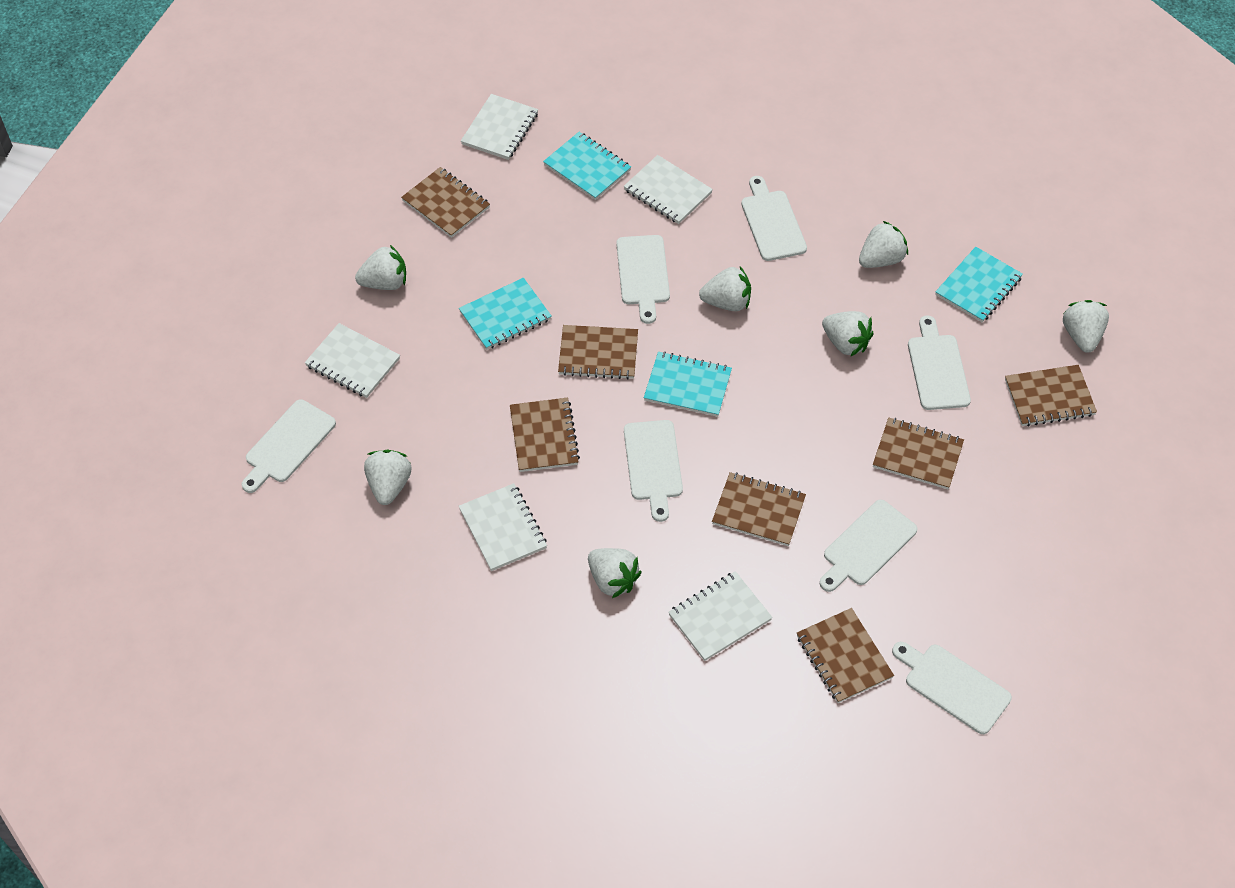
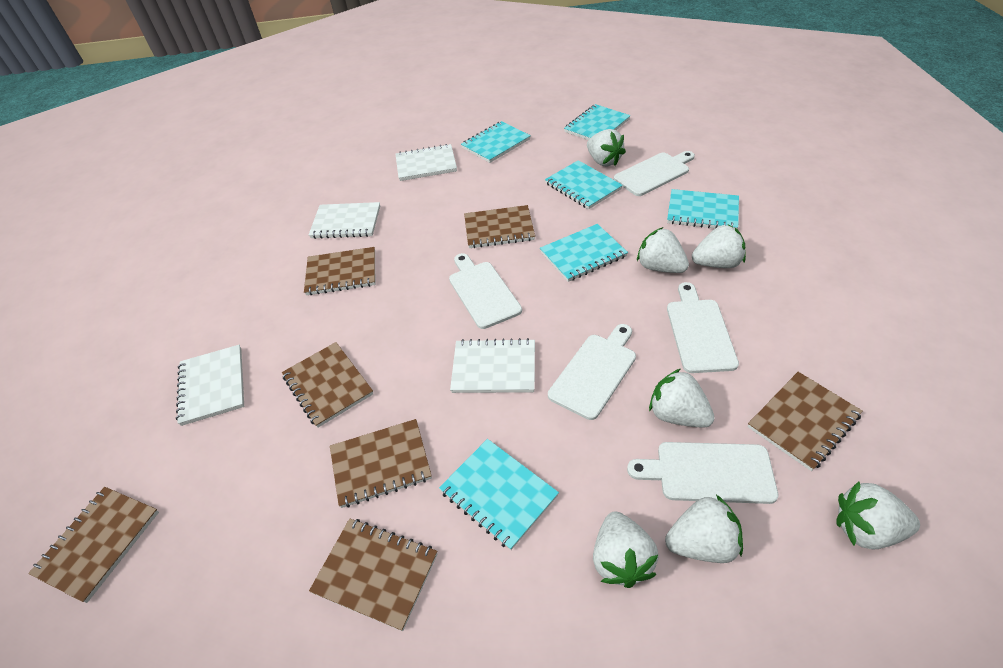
turquoise notebook: 4 -> 6
white cutting board: 7 -> 5
white notebook: 5 -> 4

